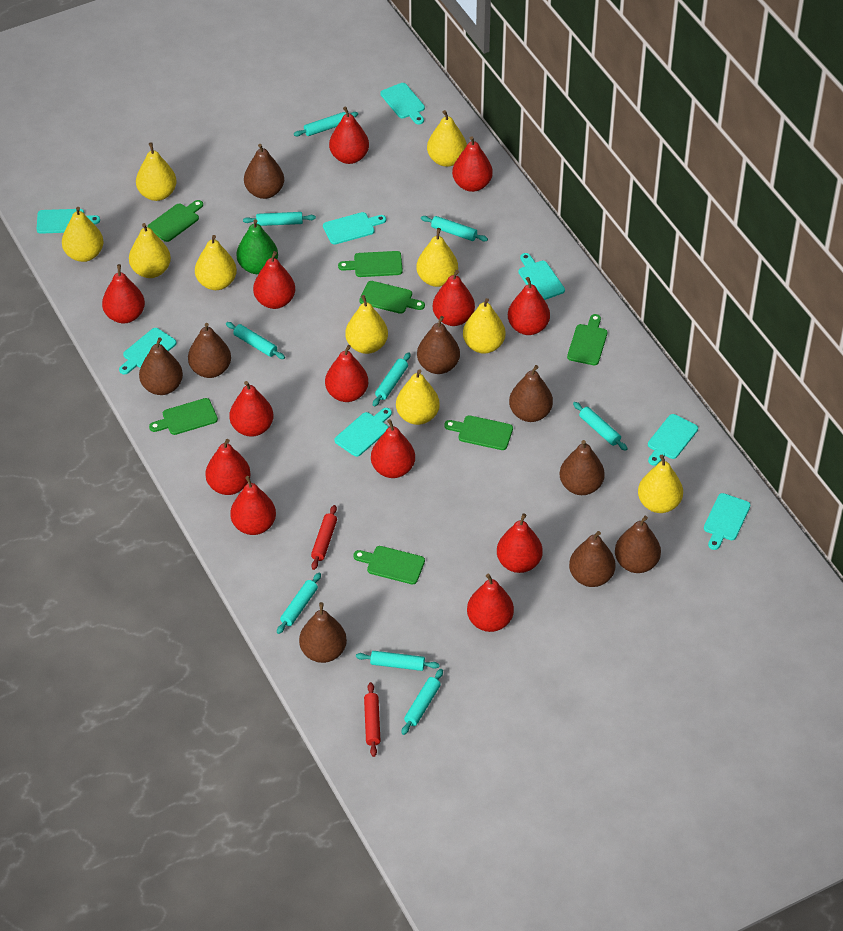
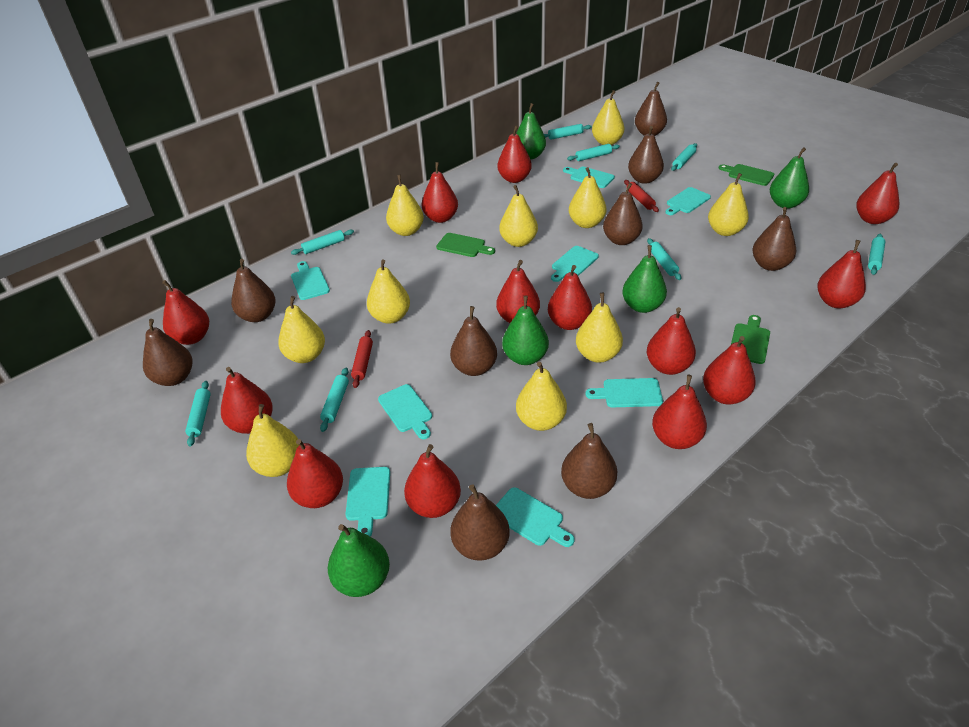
green cutting board: 7 -> 3
green pear: 1 -> 5
turquoise rolling pin: 9 -> 8

